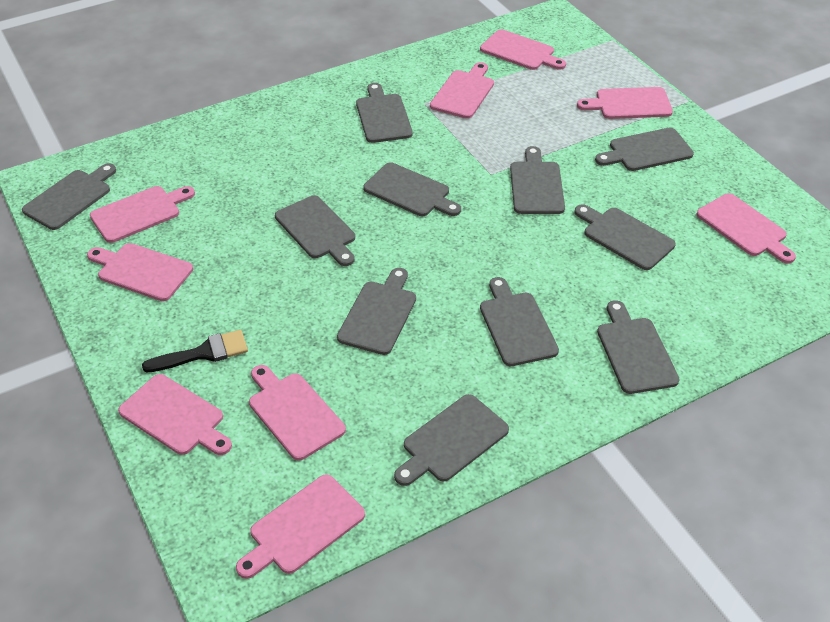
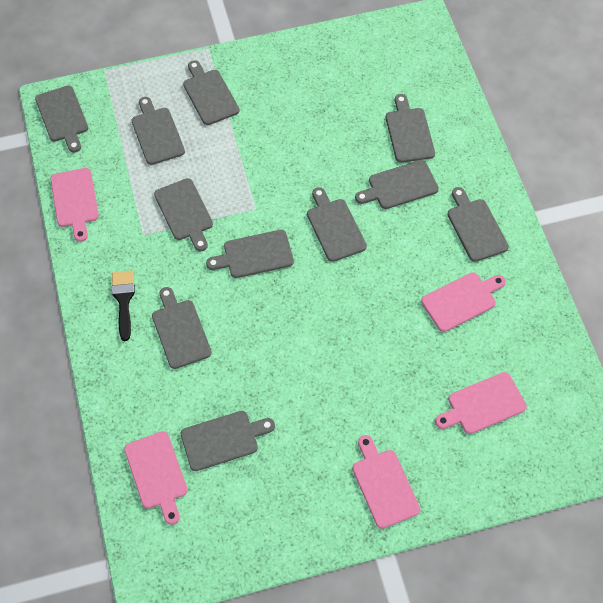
pink cutting board: 9 -> 5

